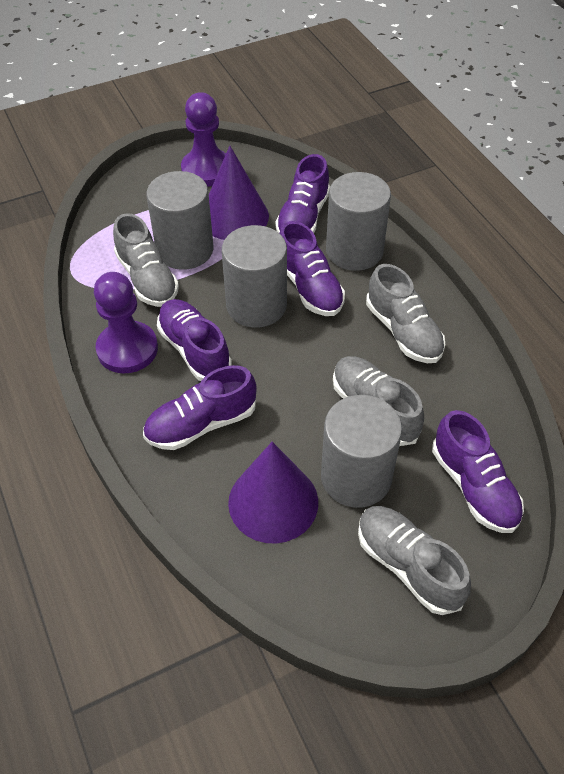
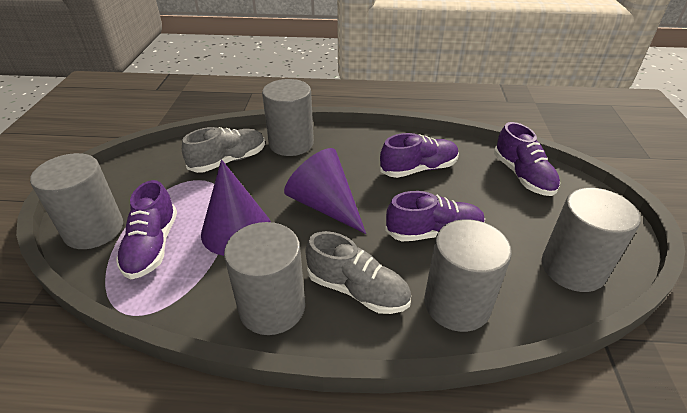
grey cylinder: 4 -> 5
grey shoe: 4 -> 2
purple pawn: 2 -> 0
purple shoe: 5 -> 4

